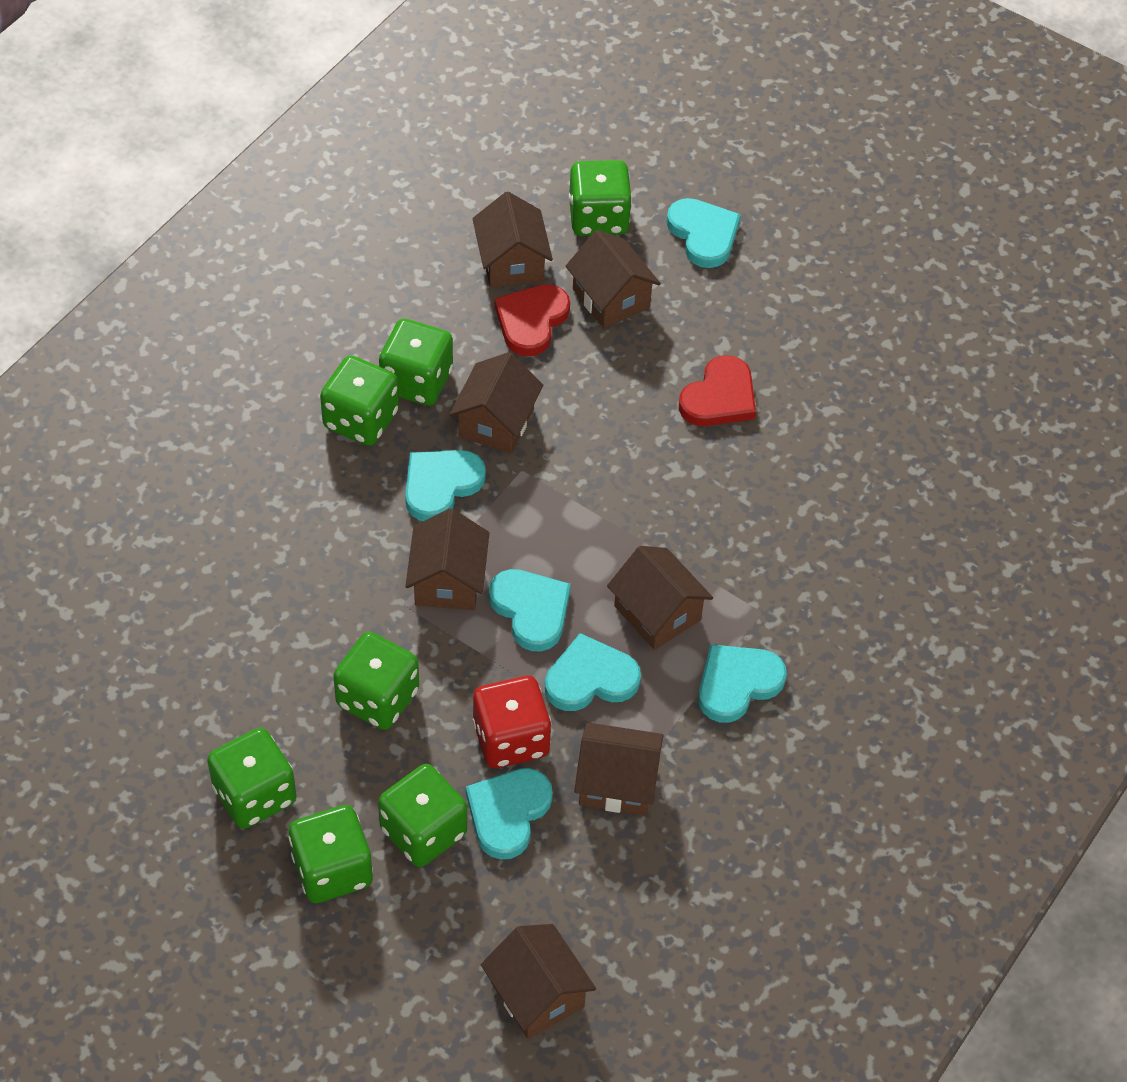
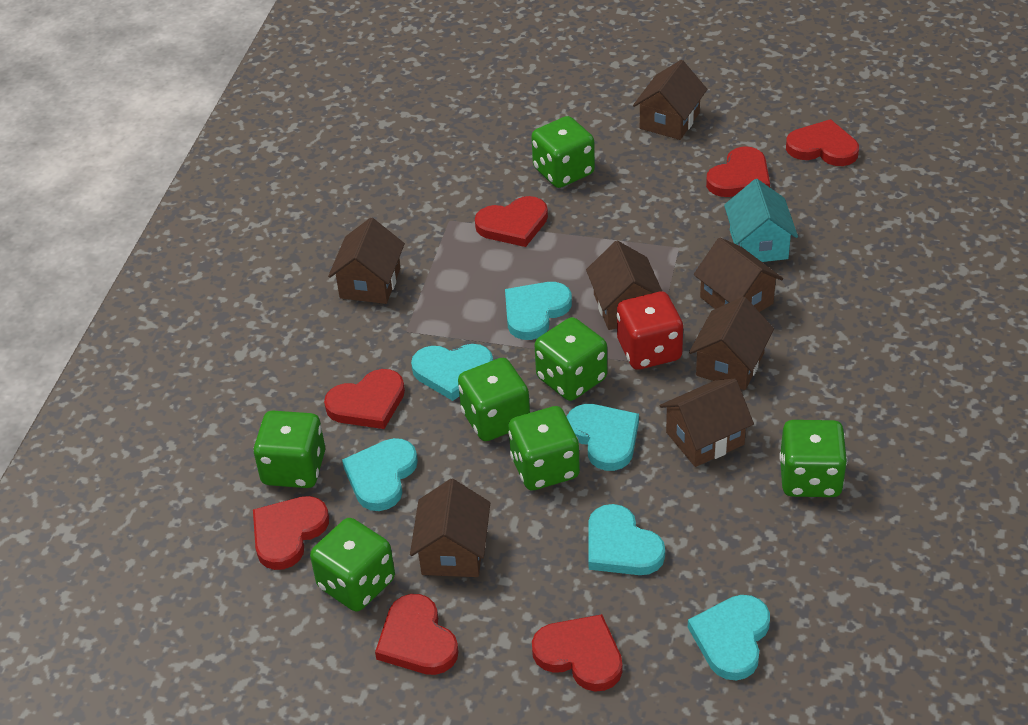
red heart: 2 -> 7
turquoise house: 0 -> 1

